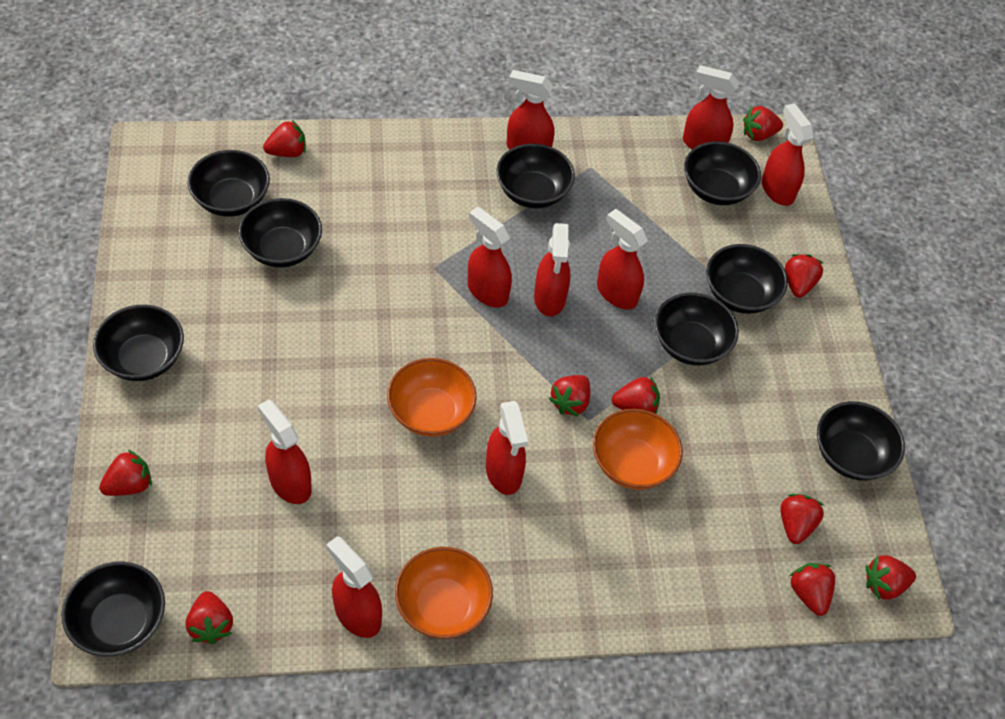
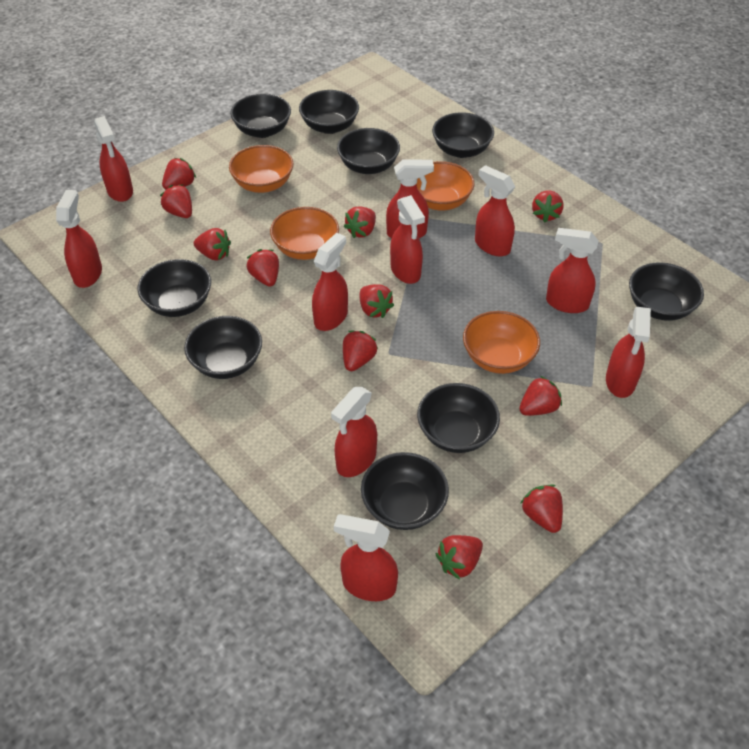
orange bowl: 3 -> 4
red spray bottle: 9 -> 10
red strawberry: 10 -> 11

